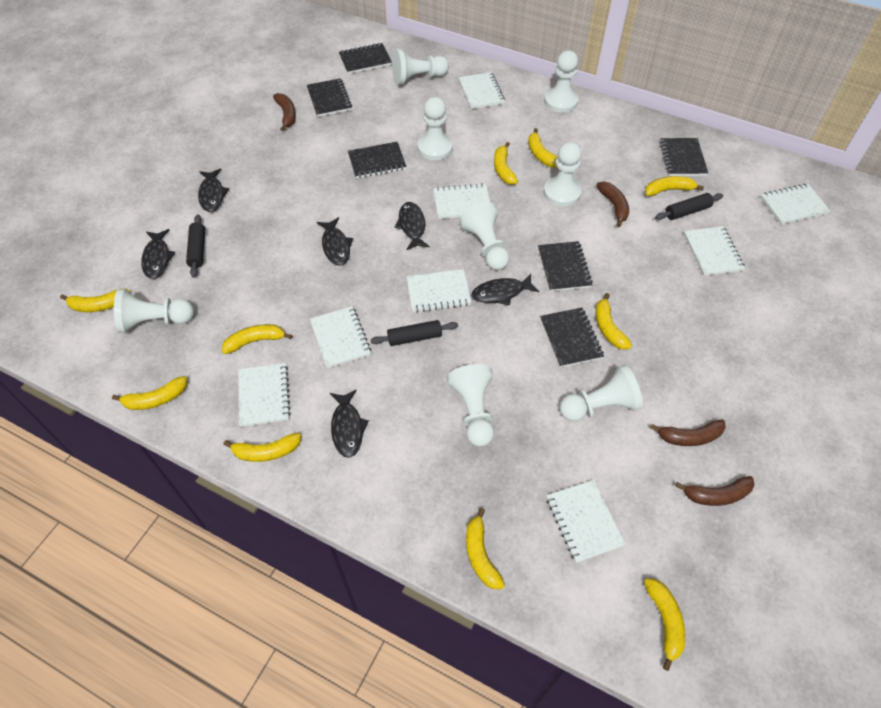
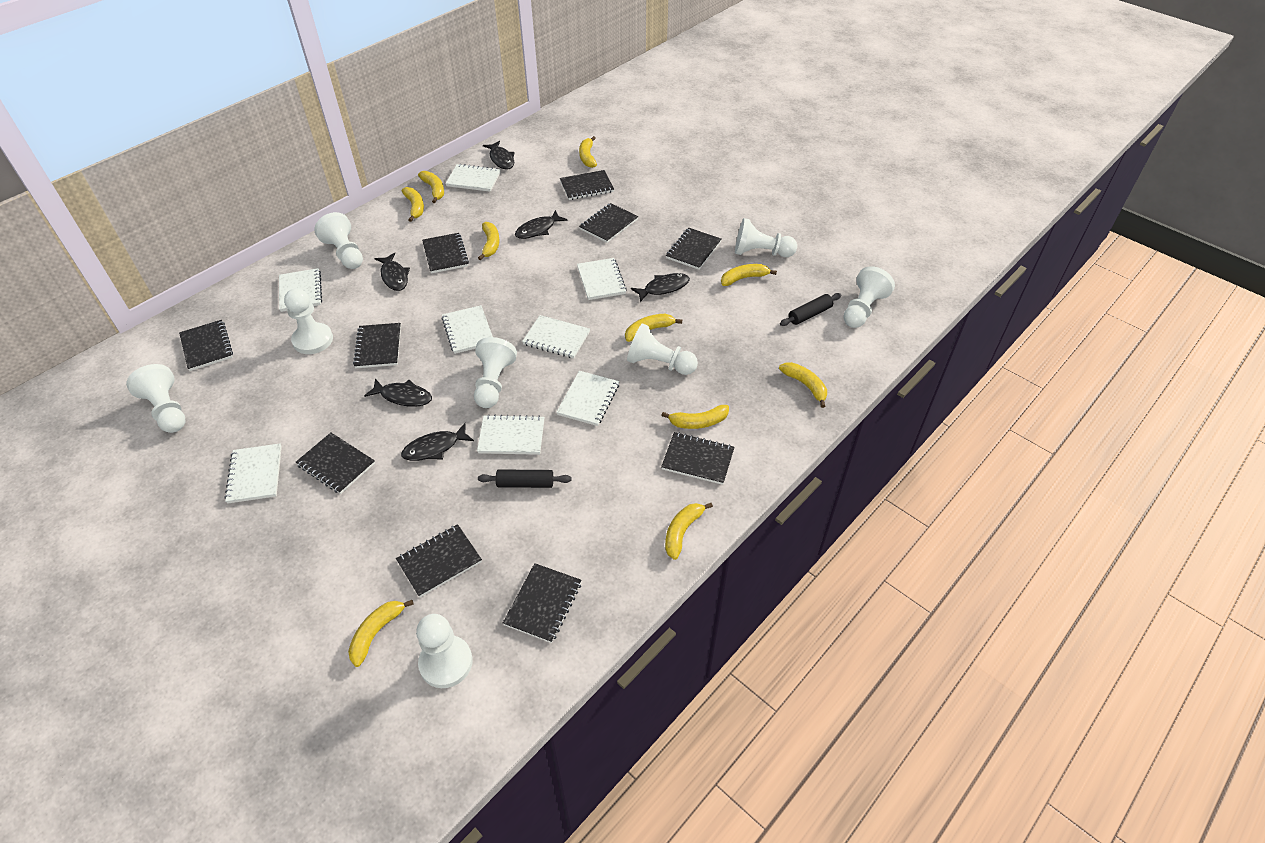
black notebook: 6 -> 10
black rolling pin: 3 -> 2
brown banana: 4 -> 0

